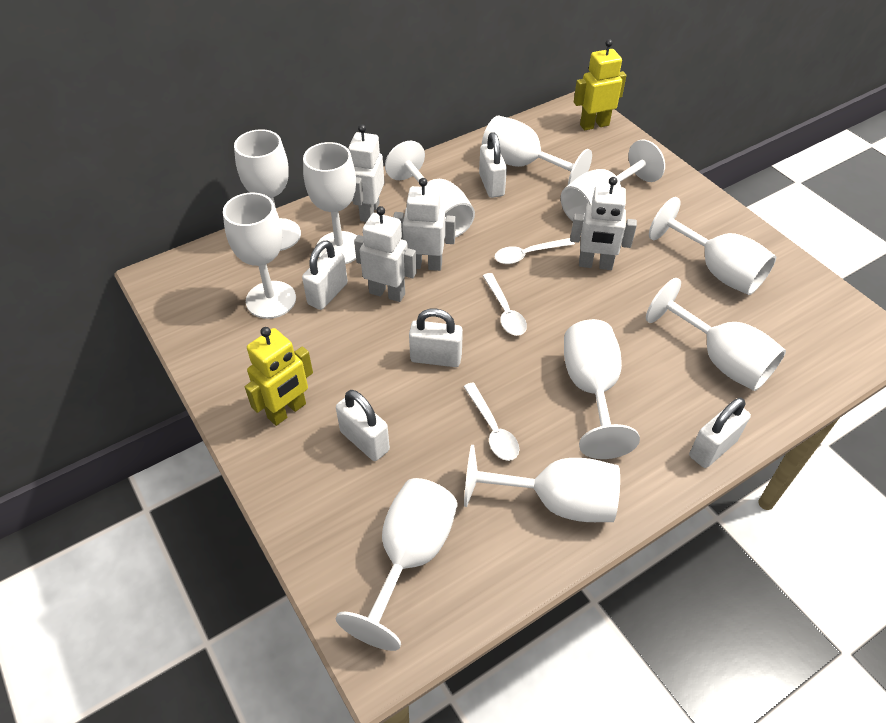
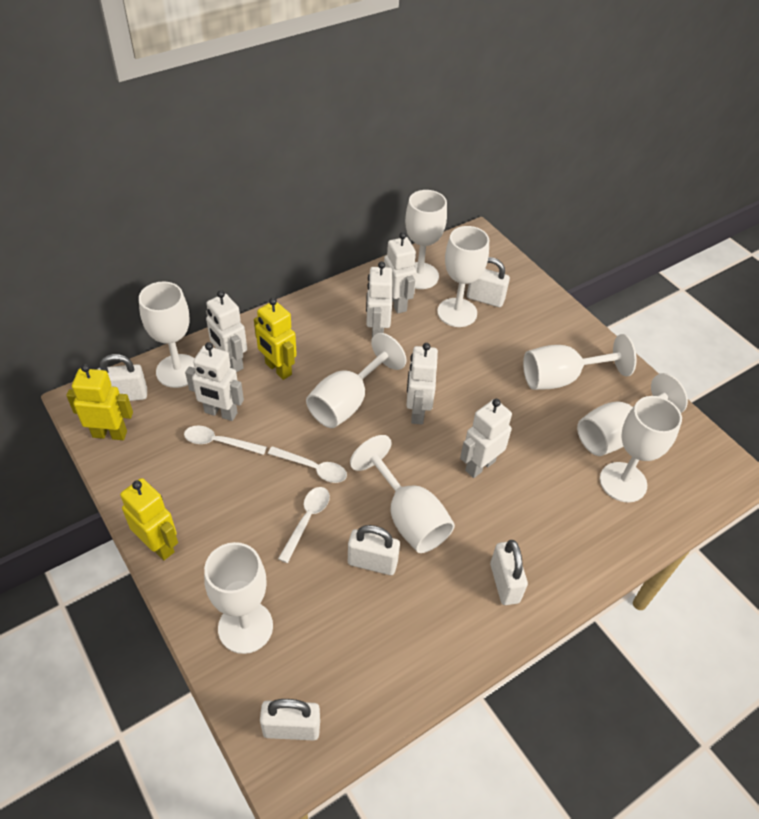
white goblet: 11 -> 9
white robot: 4 -> 6
yellow robot: 2 -> 3

